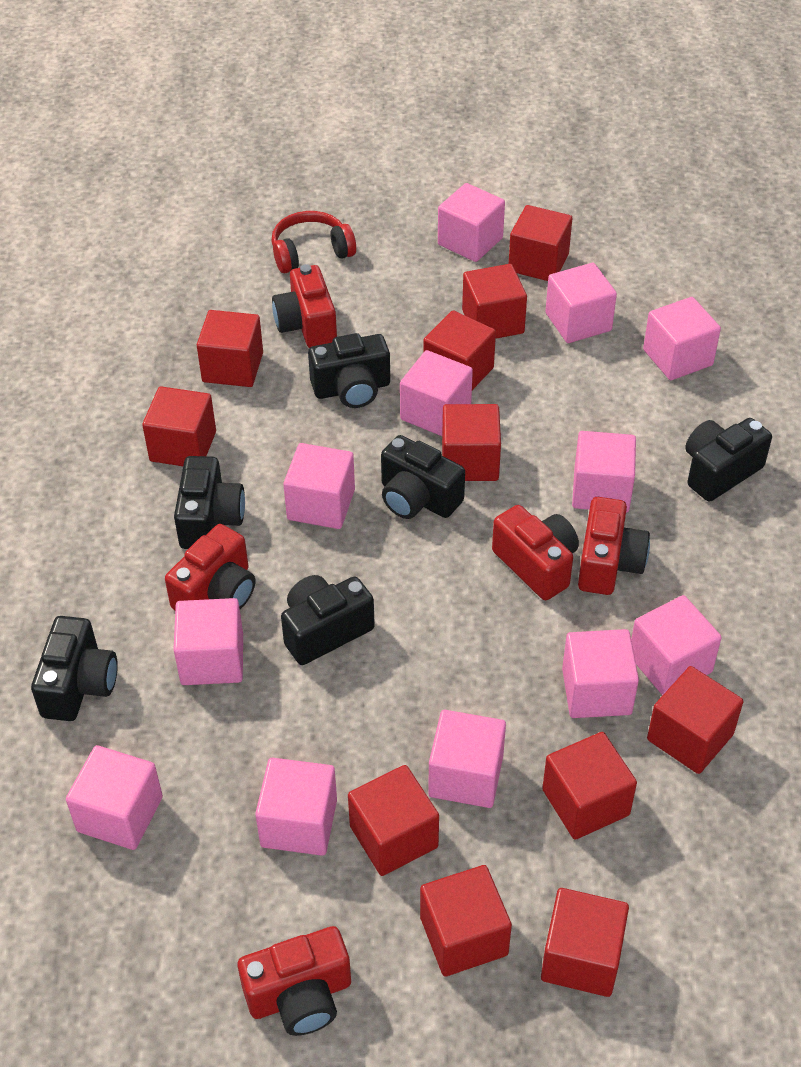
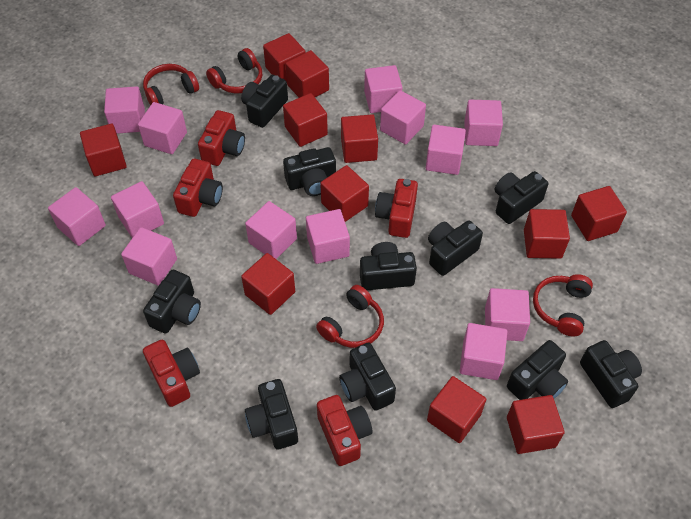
black camera: 6 -> 10
pink cube: 12 -> 13
red headphones: 1 -> 4

